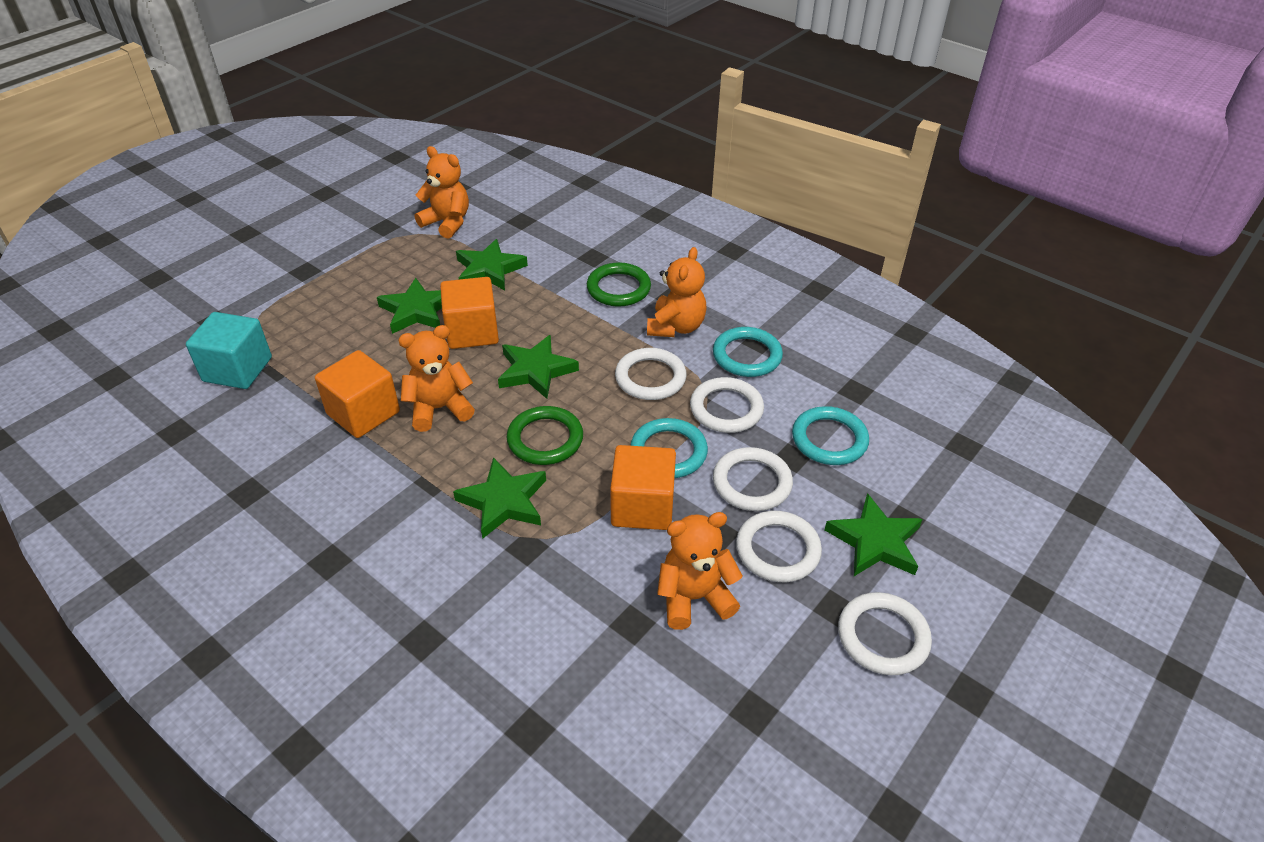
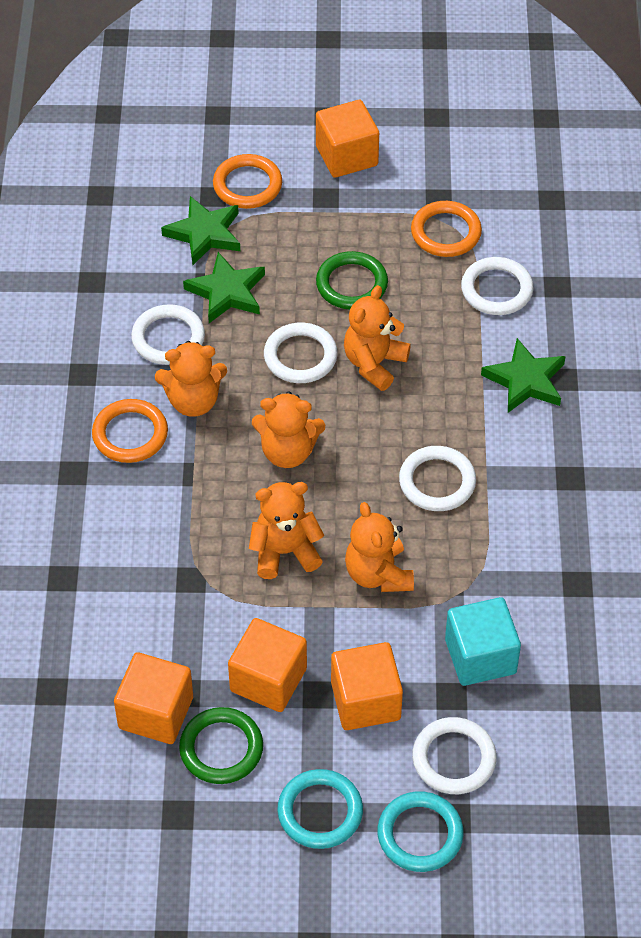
green star: 5 -> 3
orange cube: 3 -> 4
orange ring: 0 -> 3
orange teddy bear: 4 -> 5
turquoise ring: 3 -> 2

